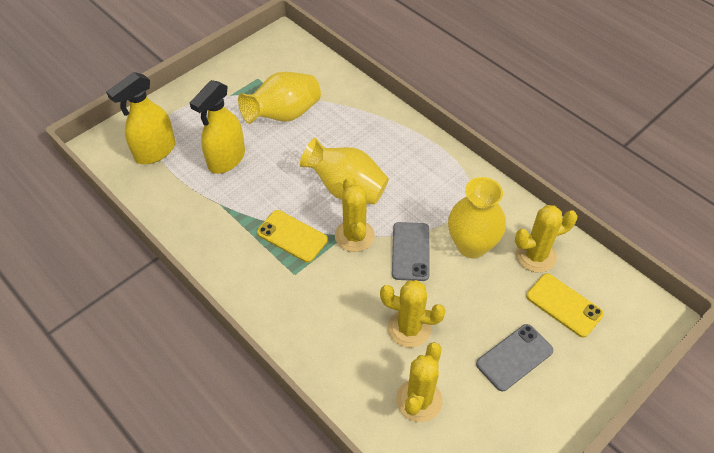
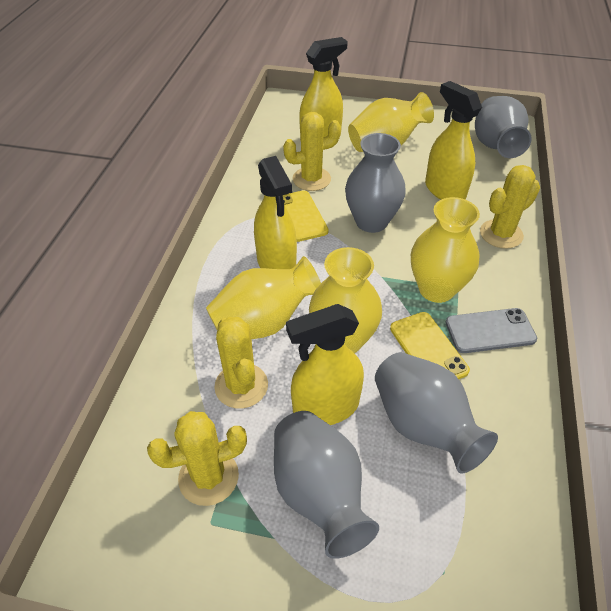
grey phone: 2 -> 1
grey vase: 0 -> 4
yellow spray bottle: 2 -> 4
yellow vase: 3 -> 4

